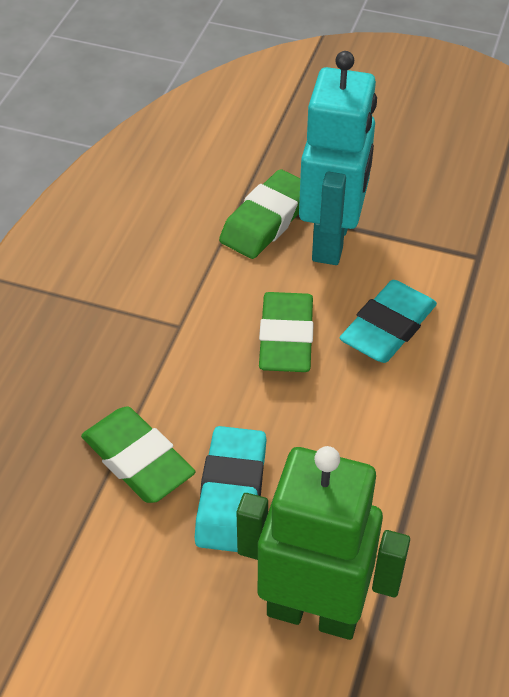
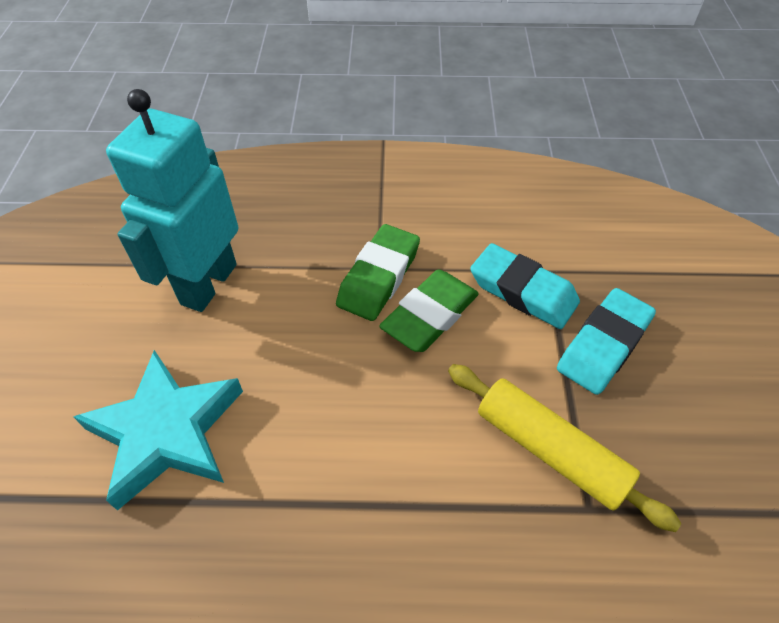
green eraser: 3 -> 2
green robot: 1 -> 0
turquoise star: 0 -> 1
yellow rolling pin: 0 -> 1

